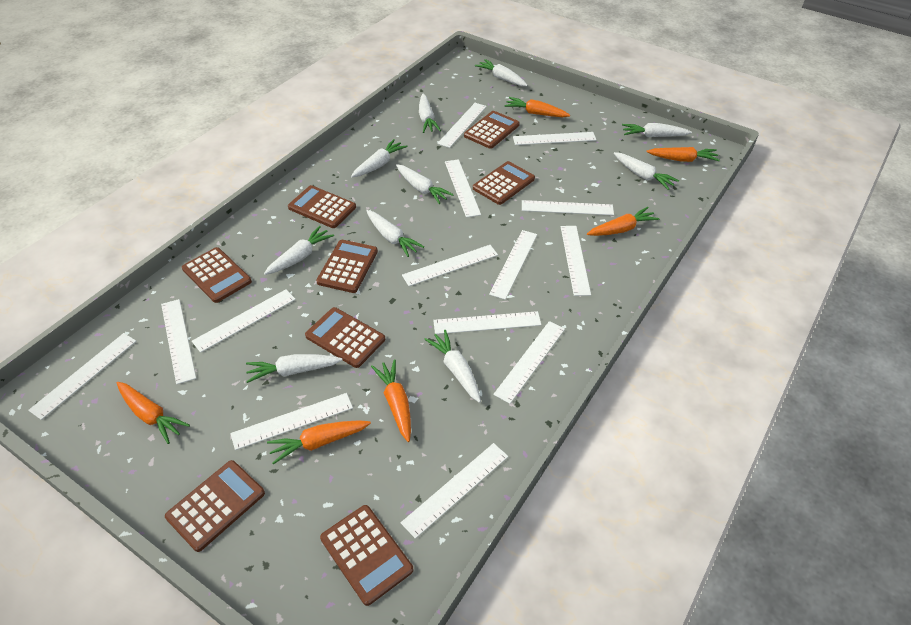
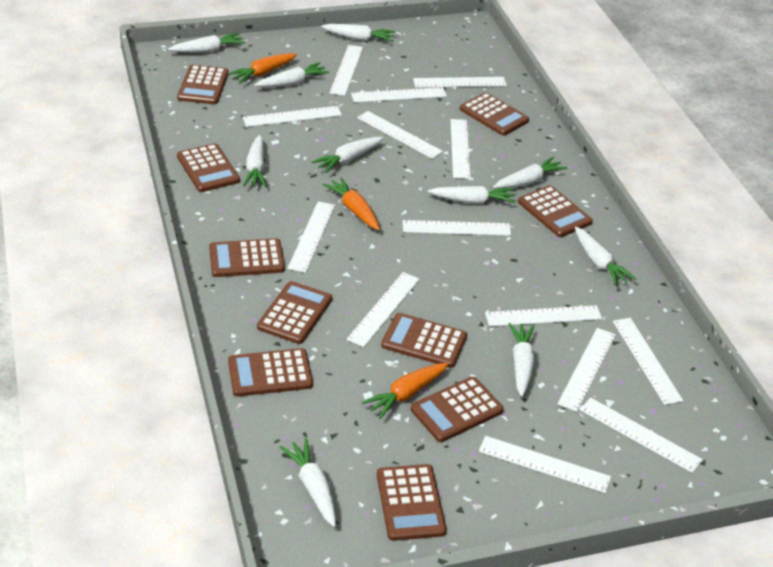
brown calculator: 8 -> 10
orange carrot: 6 -> 3

